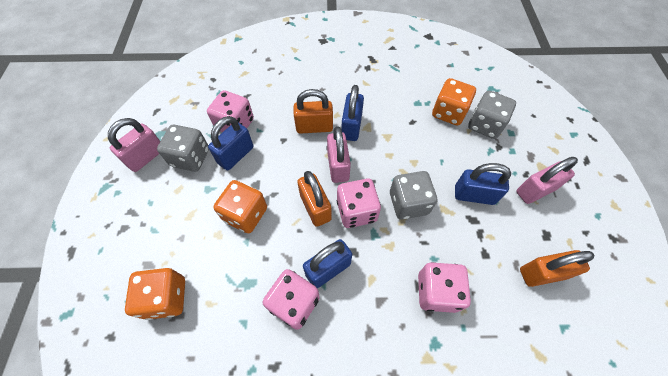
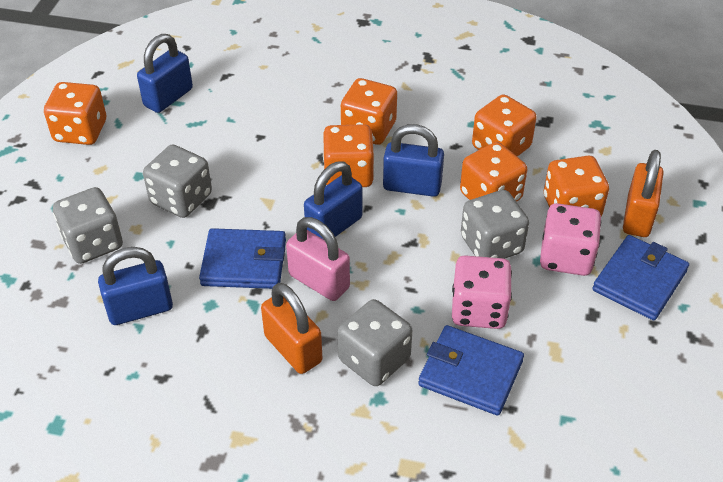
blue wallet: 0 -> 3
grey dice: 3 -> 4
orange dice: 3 -> 6
orange padlock: 3 -> 2
pink dice: 4 -> 2
pink padlock: 3 -> 1

